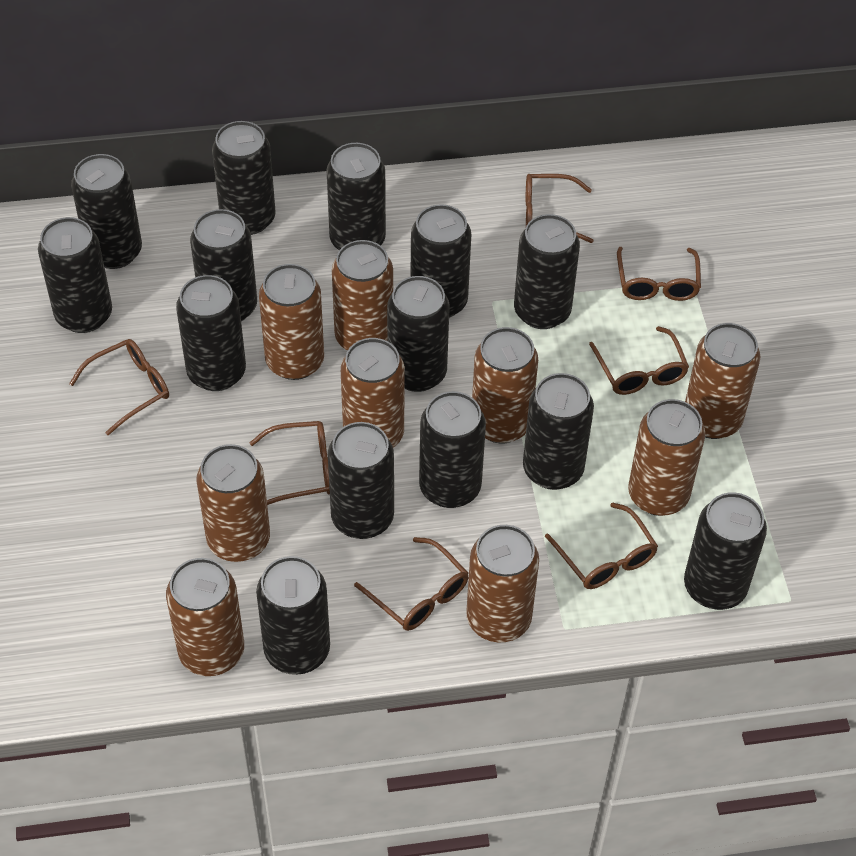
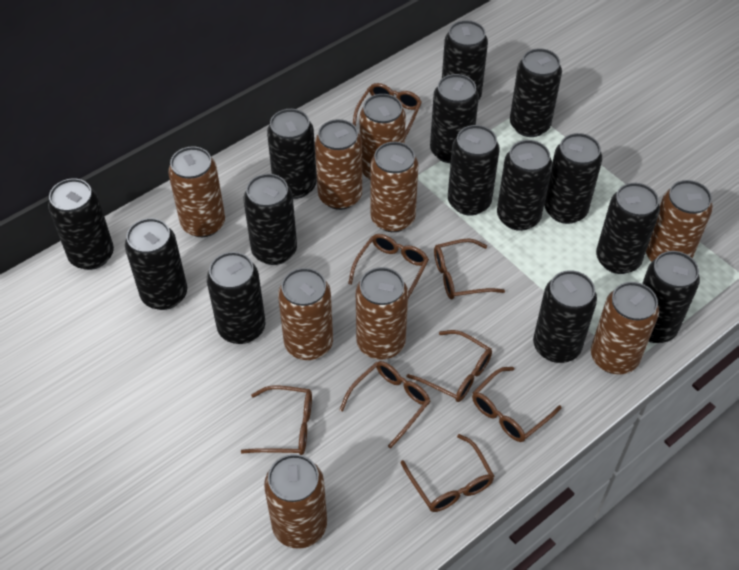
brown glasses: 7 -> 8

